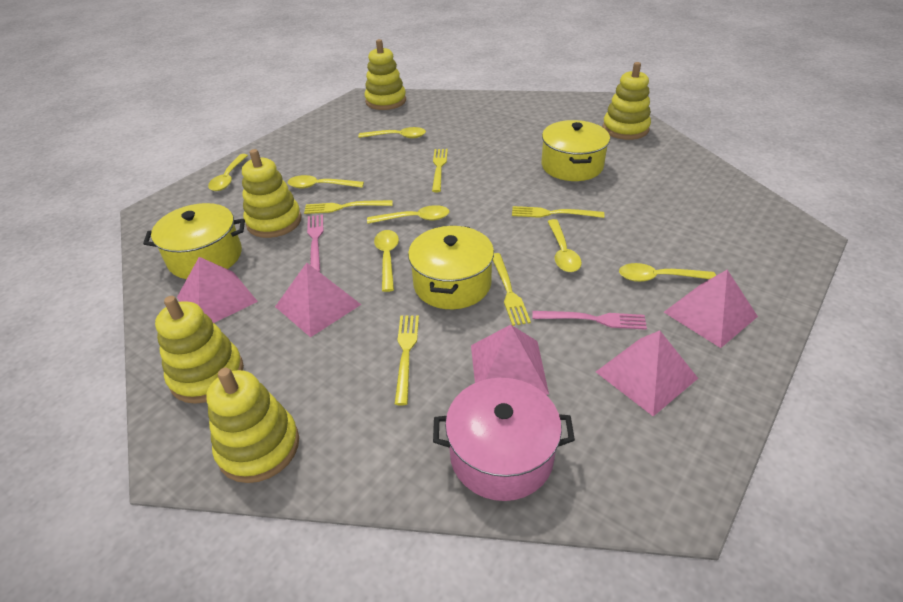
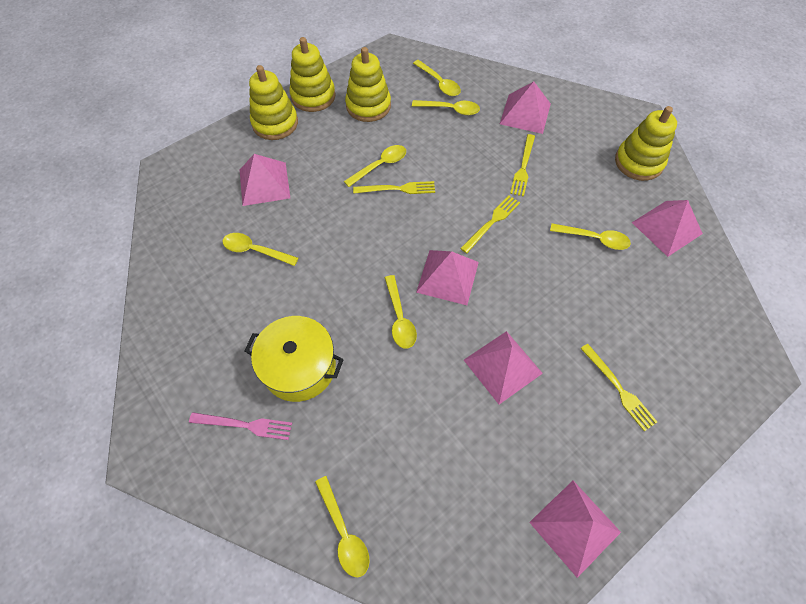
pink fork: 2 -> 1
pink pot: 1 -> 0
pink pyramid: 5 -> 6
yellow fork: 5 -> 4
yellow pot: 3 -> 1
yellow stacking toy: 5 -> 4

